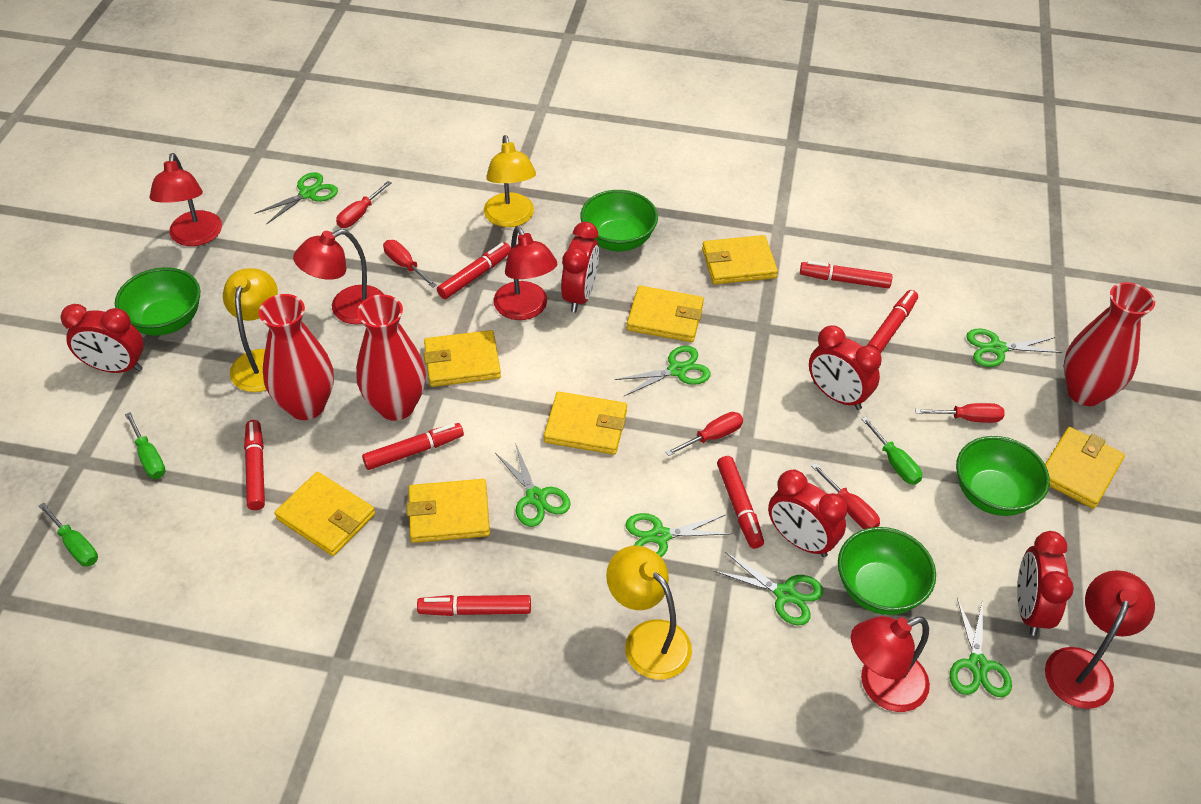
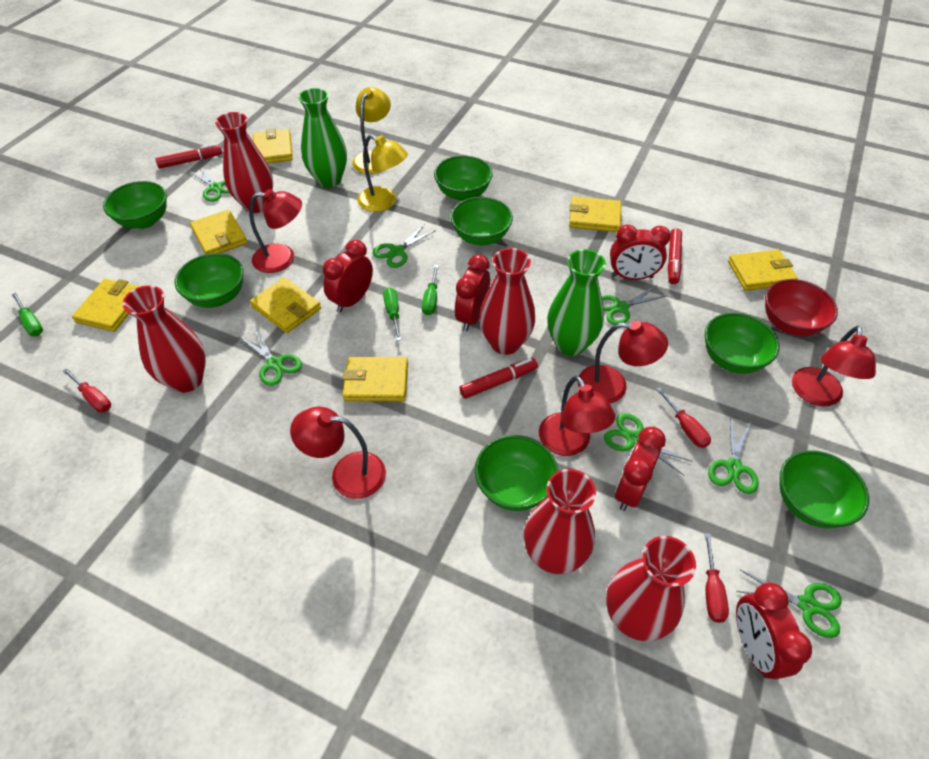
green bowl: 4 -> 7
green vase: 0 -> 2
red bowl: 0 -> 1
red marker: 7 -> 3
red screwdriver: 5 -> 3
red vase: 3 -> 5
yellow lamp: 3 -> 2

